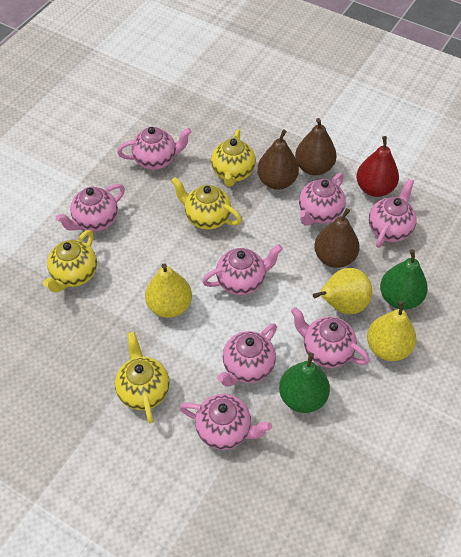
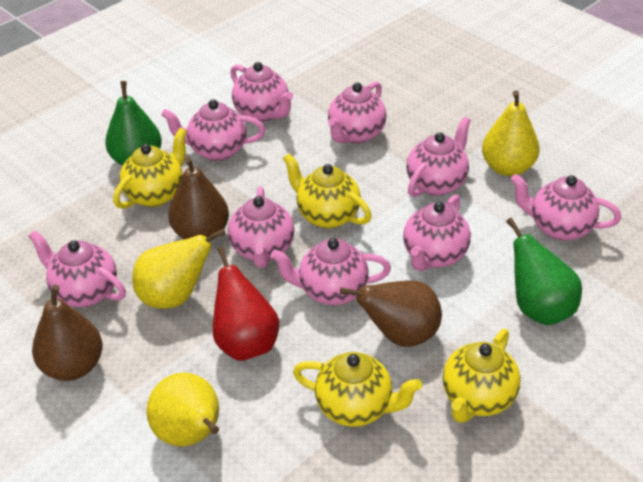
pink teapot: 8 -> 9

